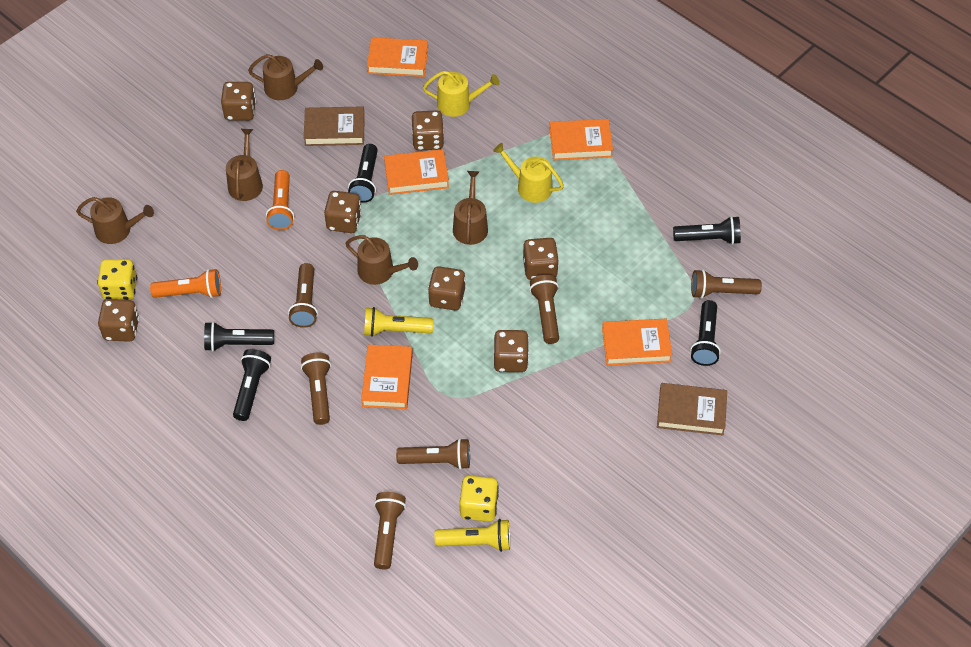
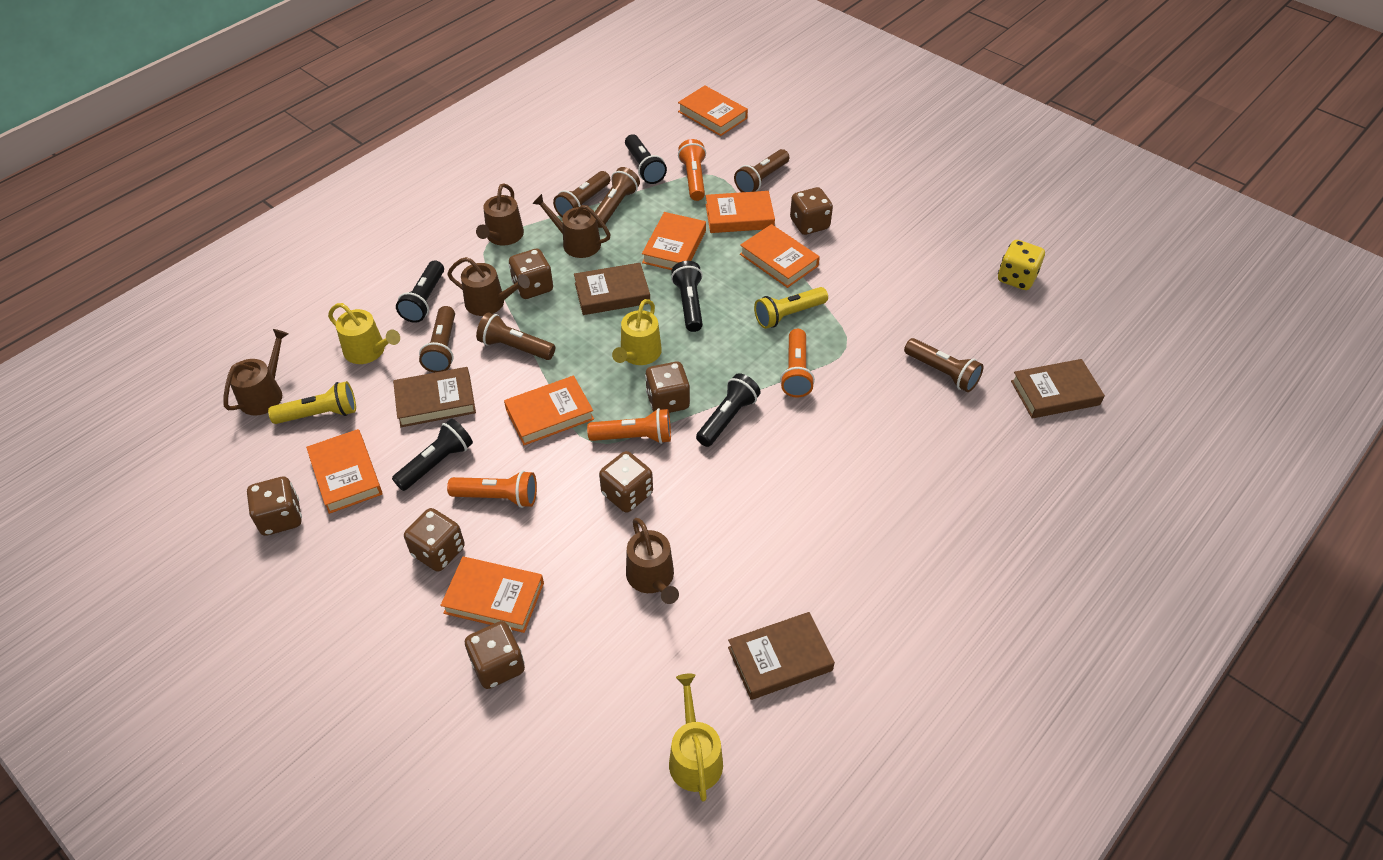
brown book: 2 -> 4
orange book: 5 -> 7
orange flashlight: 2 -> 4
yellow dice: 2 -> 1
yellow watering can: 2 -> 3

